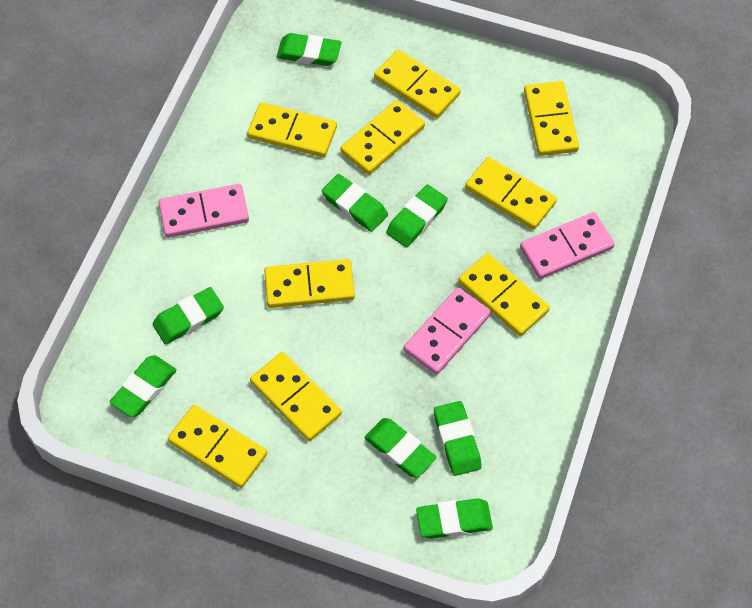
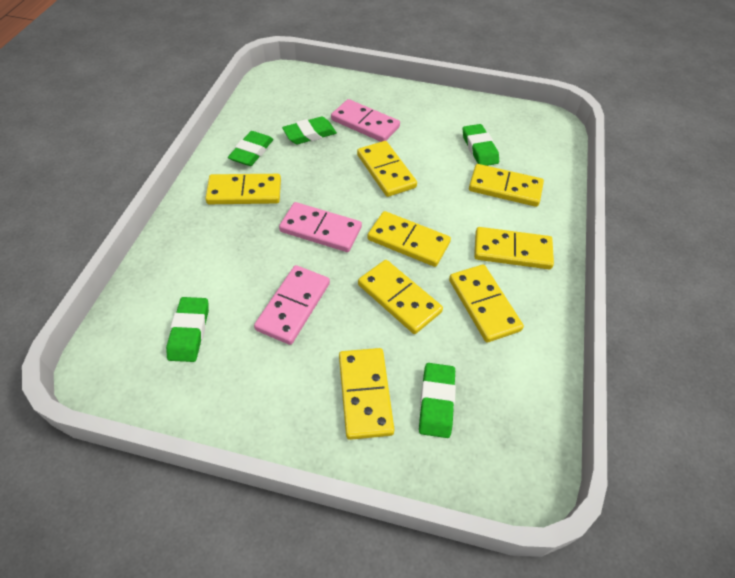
green eraser: 8 -> 5
yellow domino: 9 -> 8

